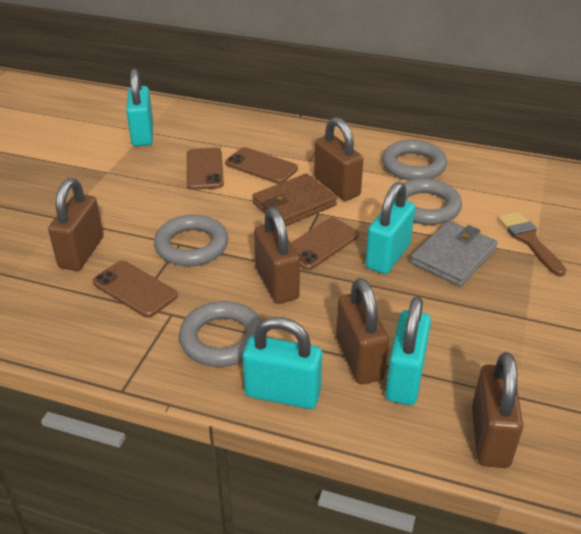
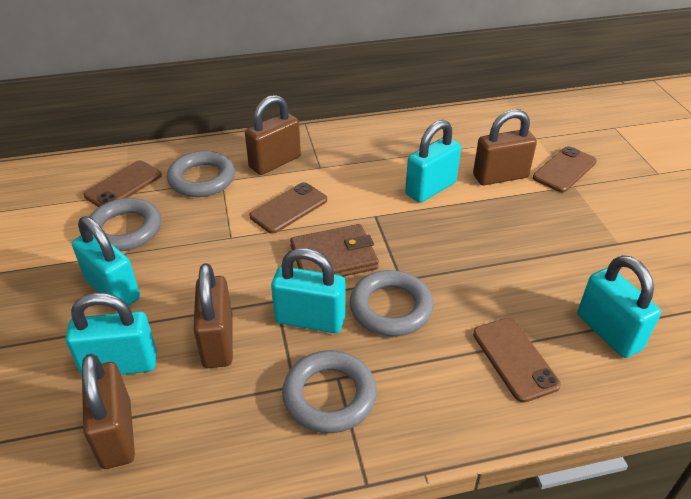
brown brush: 1 -> 0
brown padlock: 5 -> 4
grey wallet: 1 -> 0
turquoise padlock: 4 -> 5

